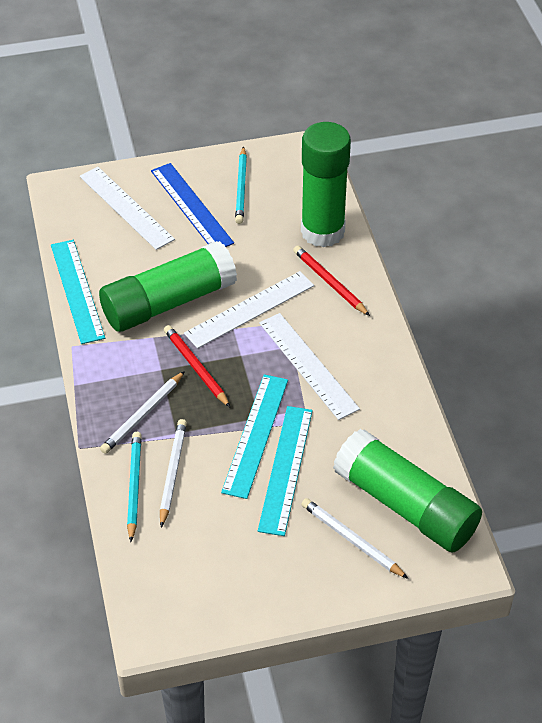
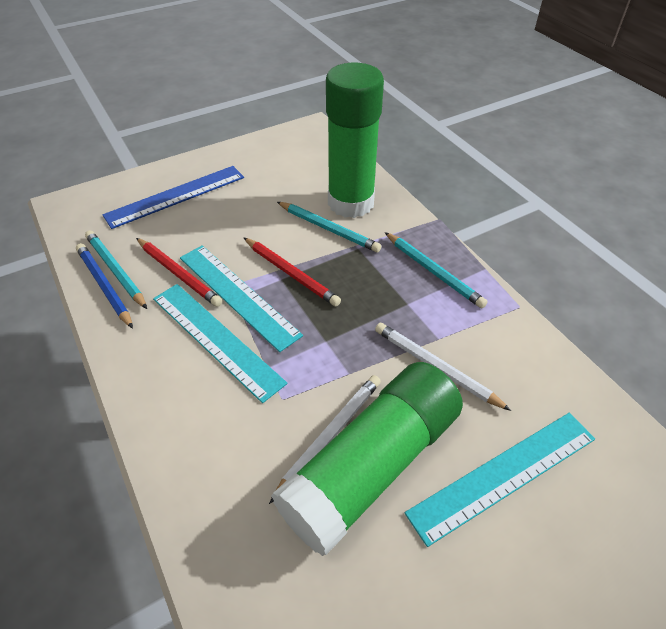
blue pencil: 0 -> 1
green glue stick: 3 -> 2
turquoise pencil: 2 -> 3
white pencil: 3 -> 2
white ruler: 3 -> 0

